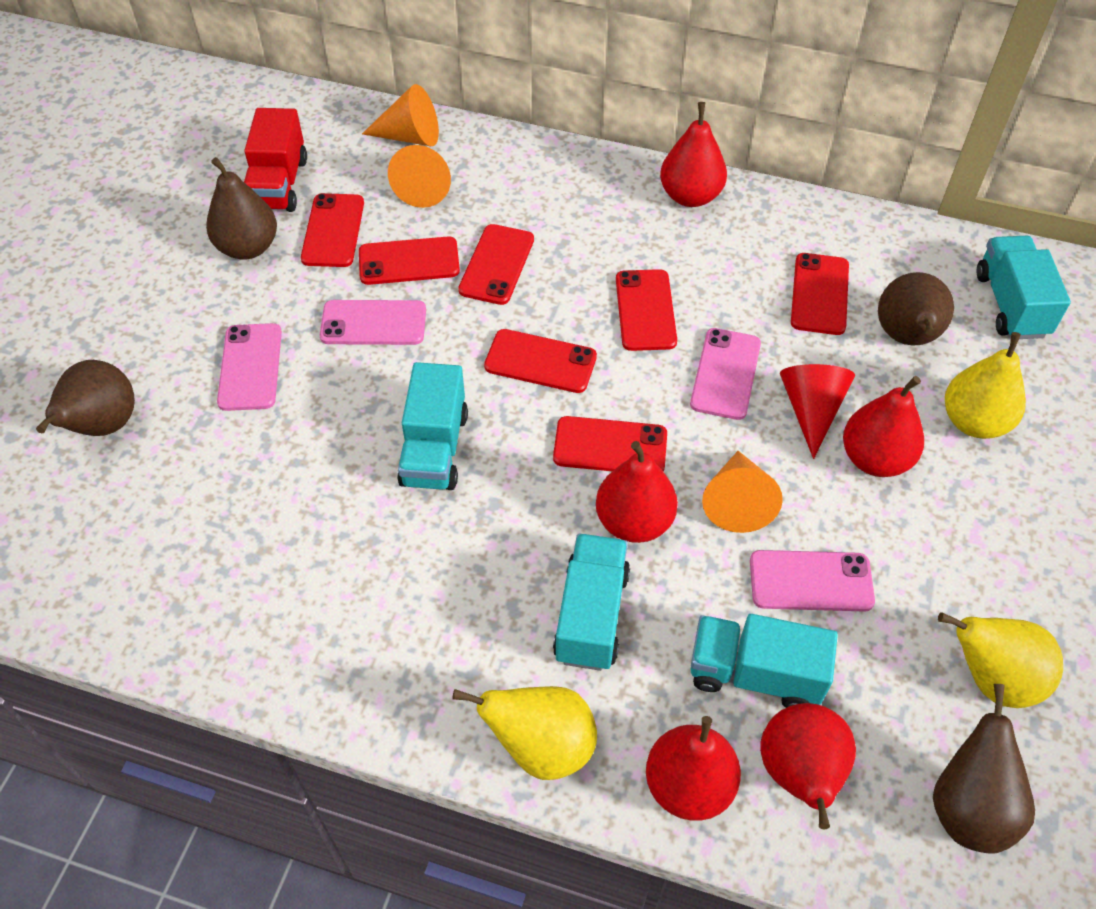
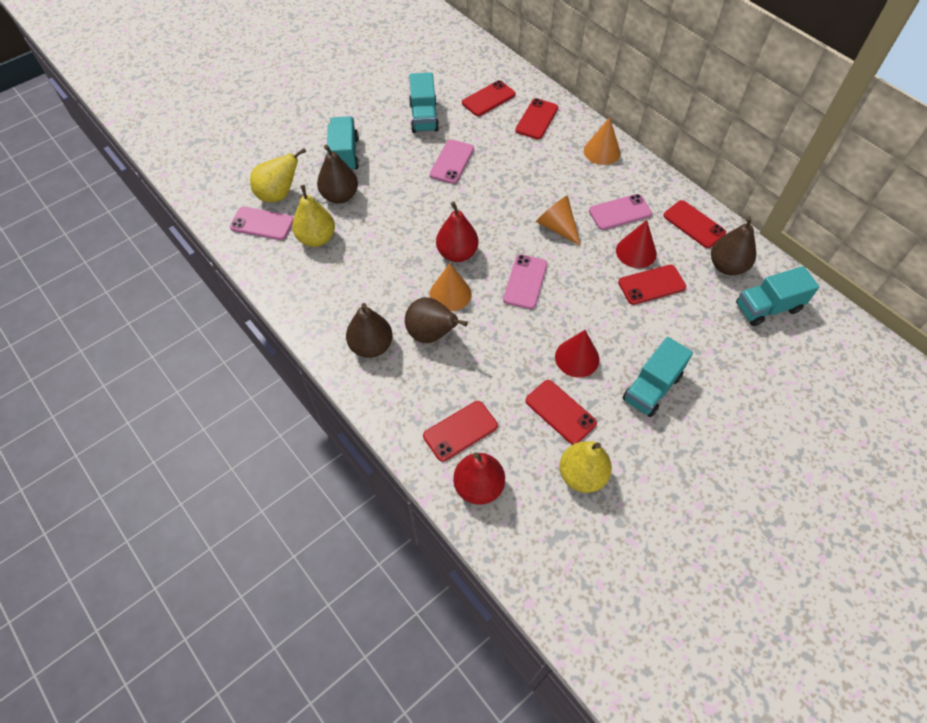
red cone: 1 -> 2
red pear: 5 -> 2
red phone: 7 -> 6
red truck: 1 -> 0

